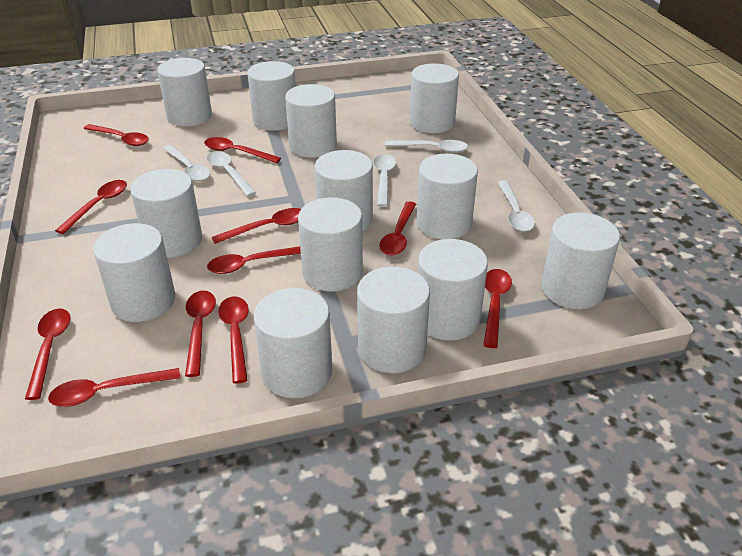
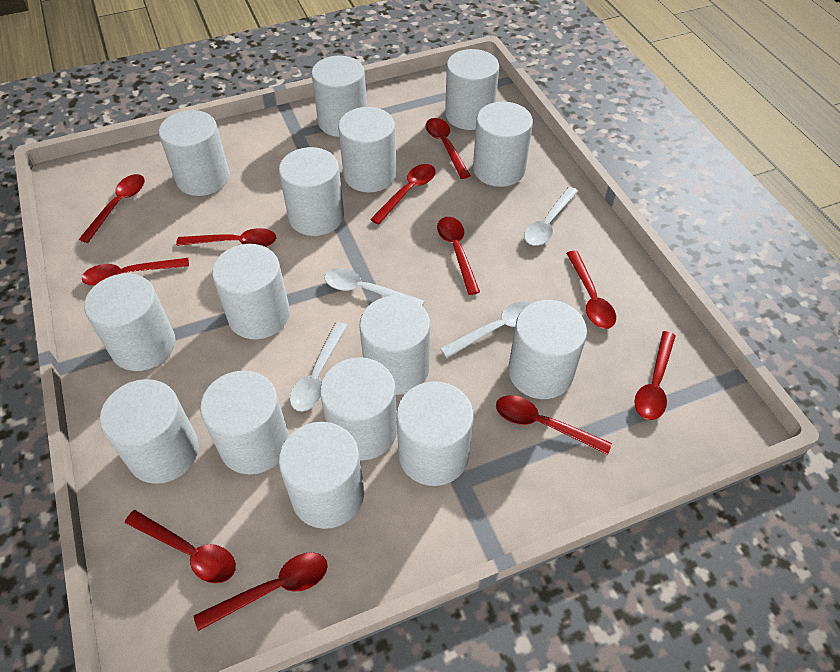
white cylinder: 13 -> 15
white spoon: 5 -> 4

